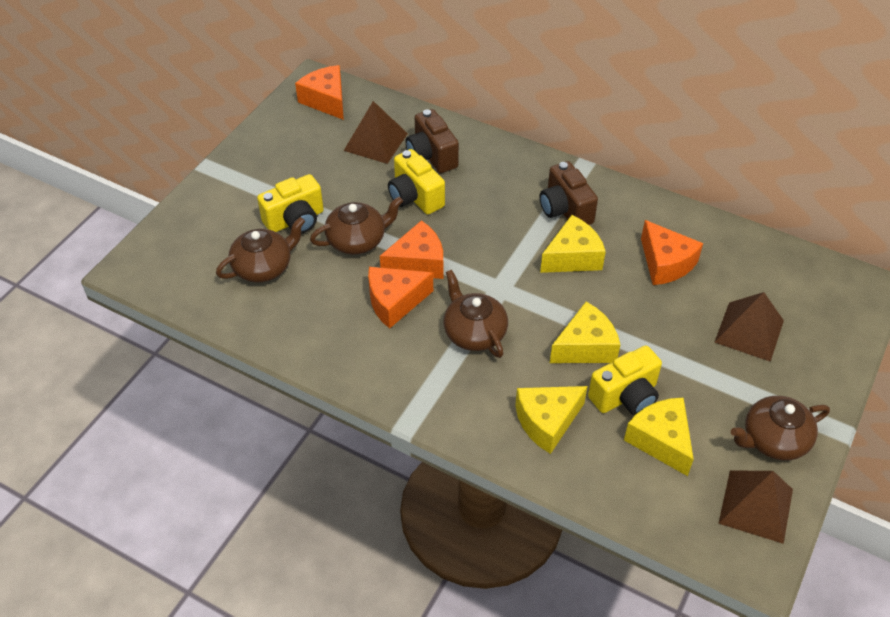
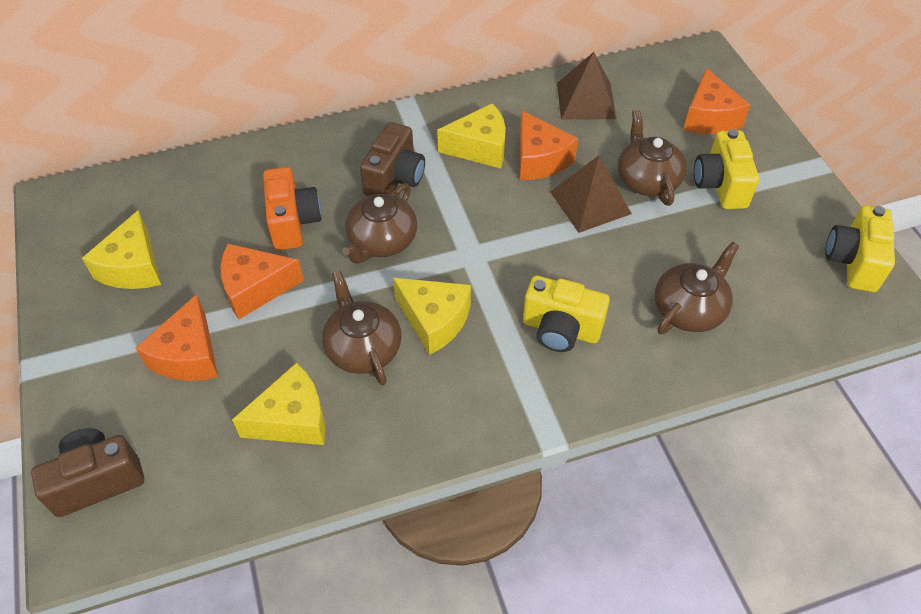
brown pyramid: 3 -> 2
orange camera: 0 -> 1

